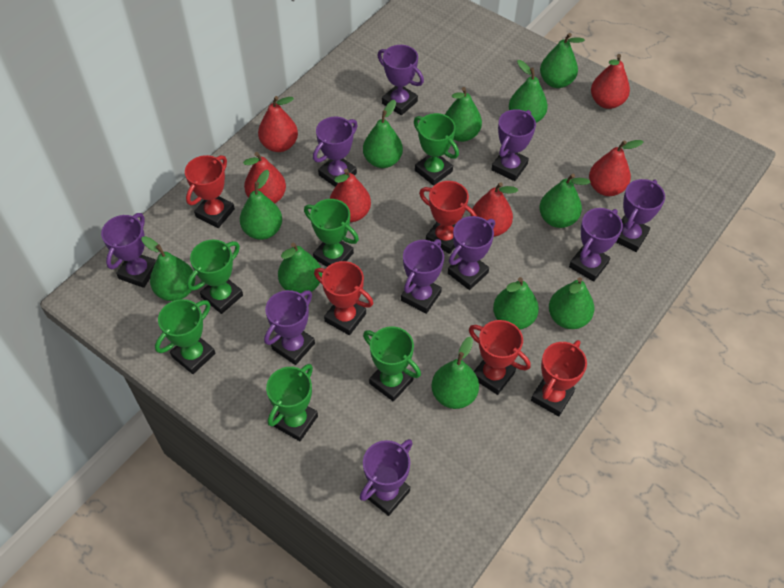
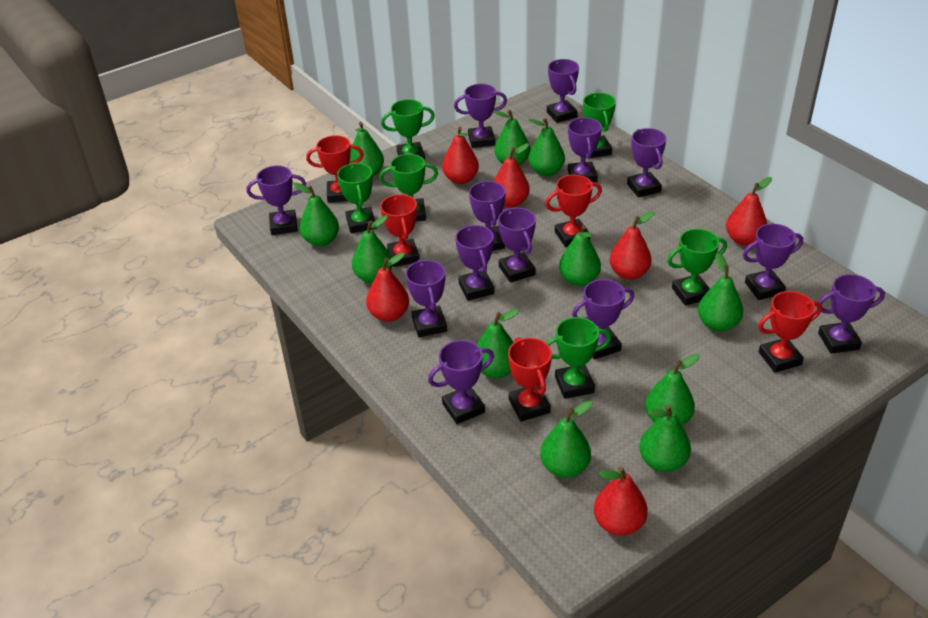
purple trophy: 10 -> 13

